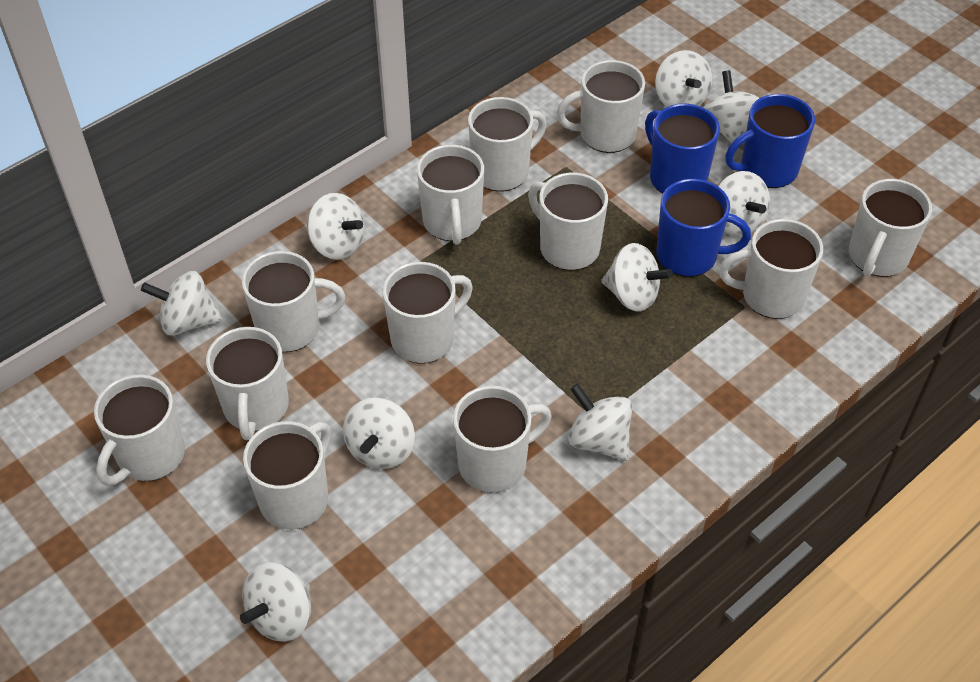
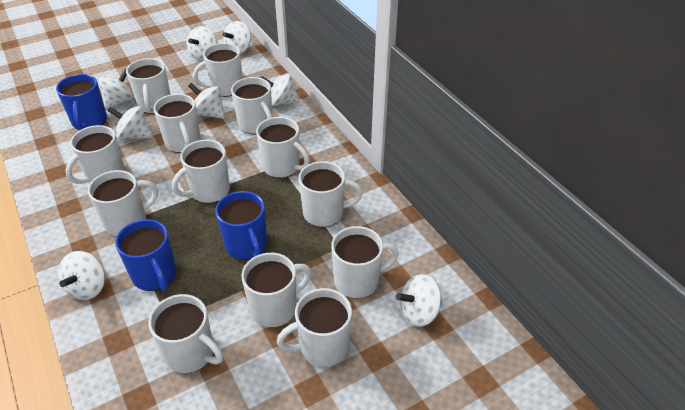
white mug: 12 -> 13
white spinning top: 9 -> 8

